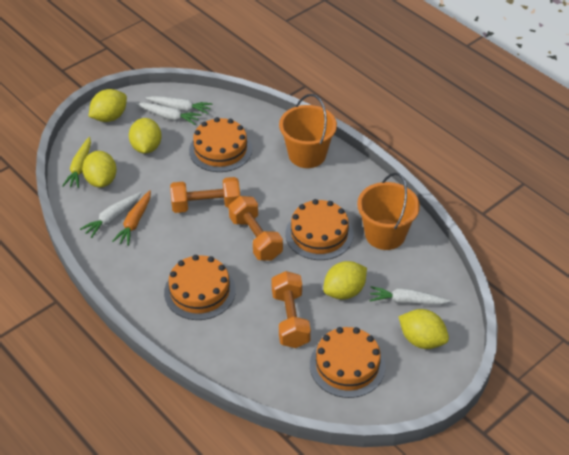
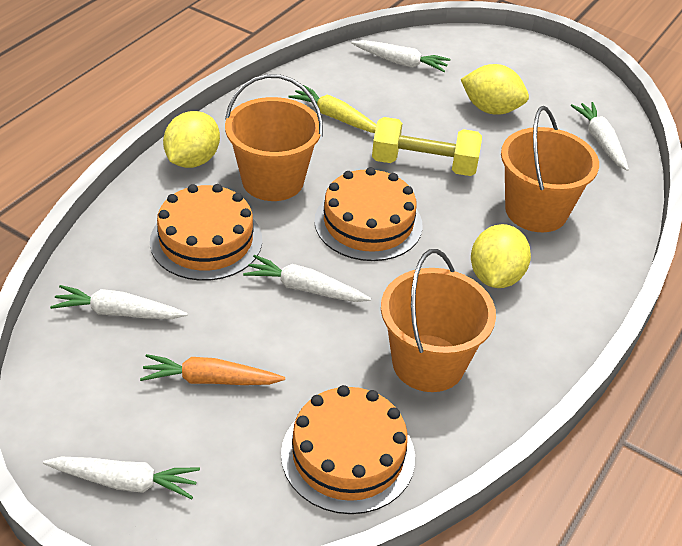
orange bucket: 2 -> 3
orange cake: 4 -> 3
orange dumbbell: 3 -> 0
white carrot: 4 -> 5
yellow dumbbell: 0 -> 1
yellow lemon: 5 -> 3

